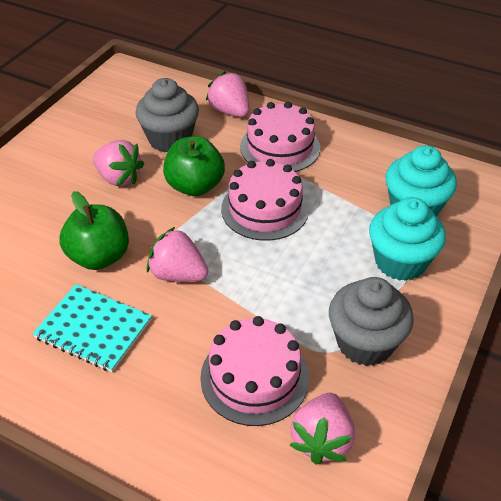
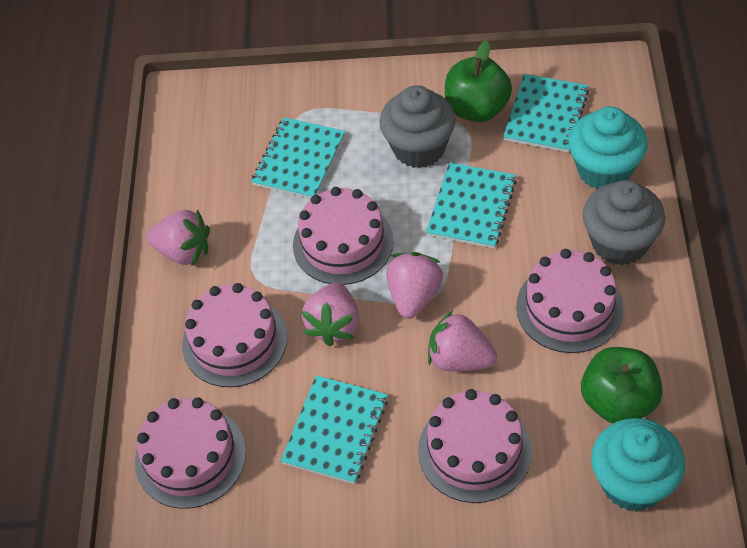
pink cake: 3 -> 5
turquoise notebook: 1 -> 4

